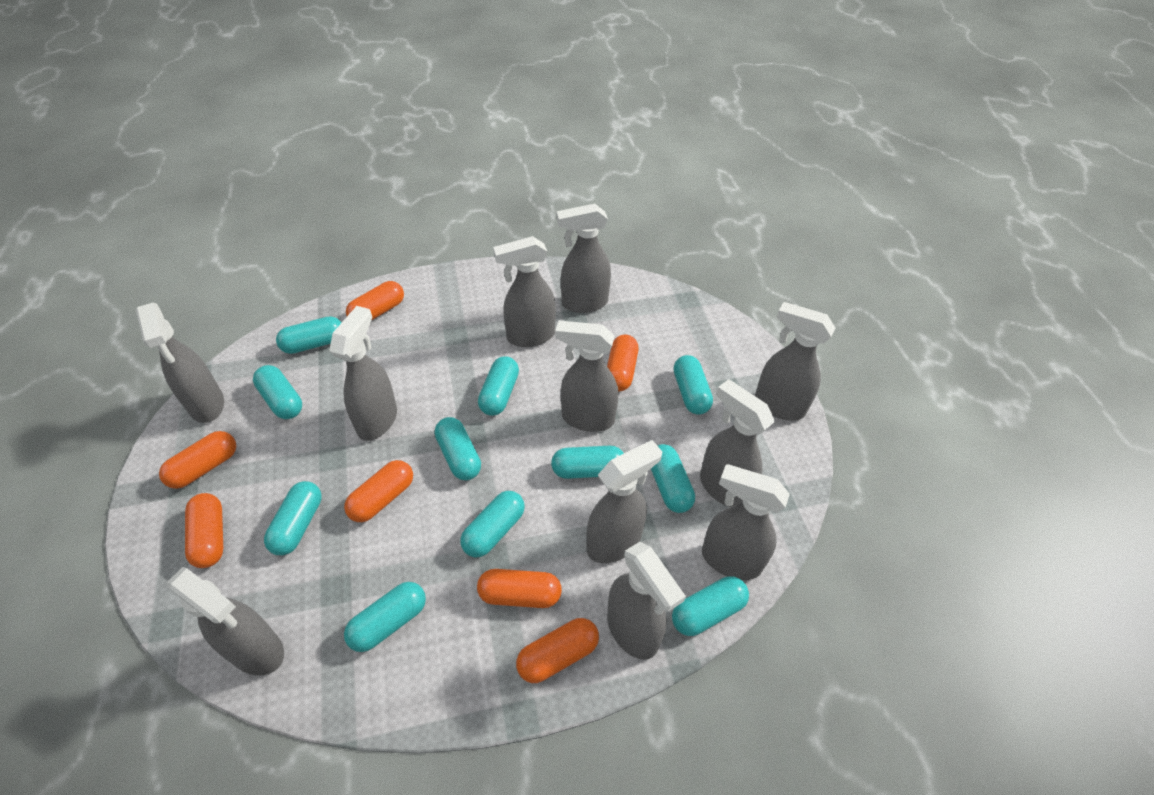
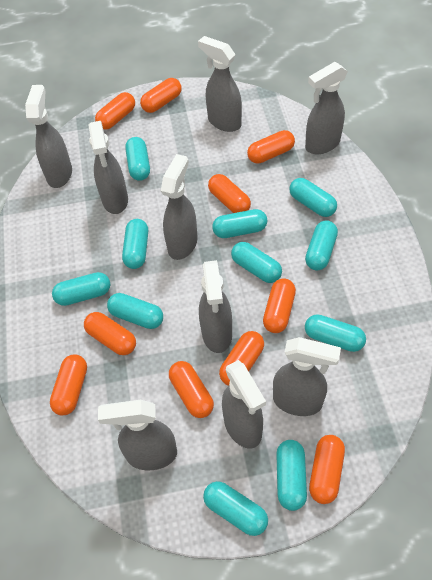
grey spray bottle: 11 -> 9
orange capsule: 7 -> 10

